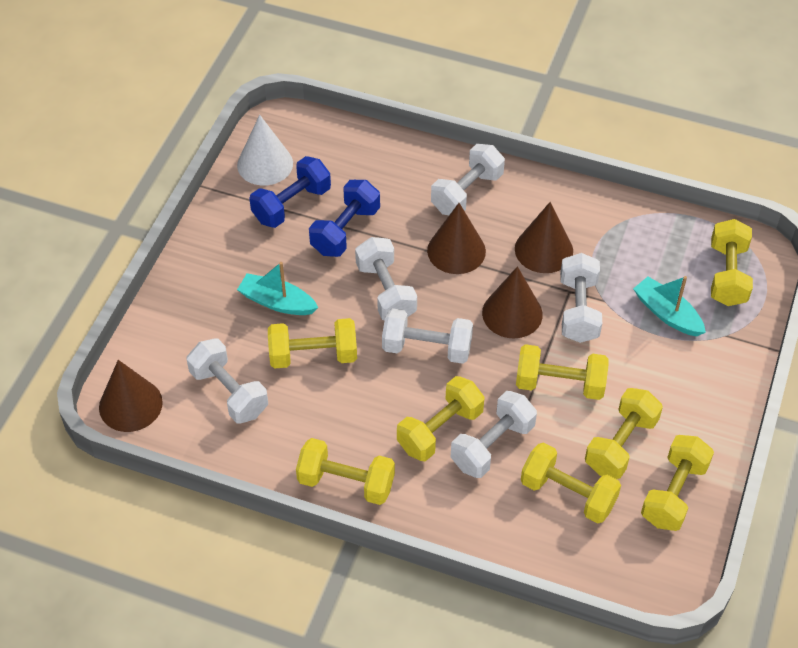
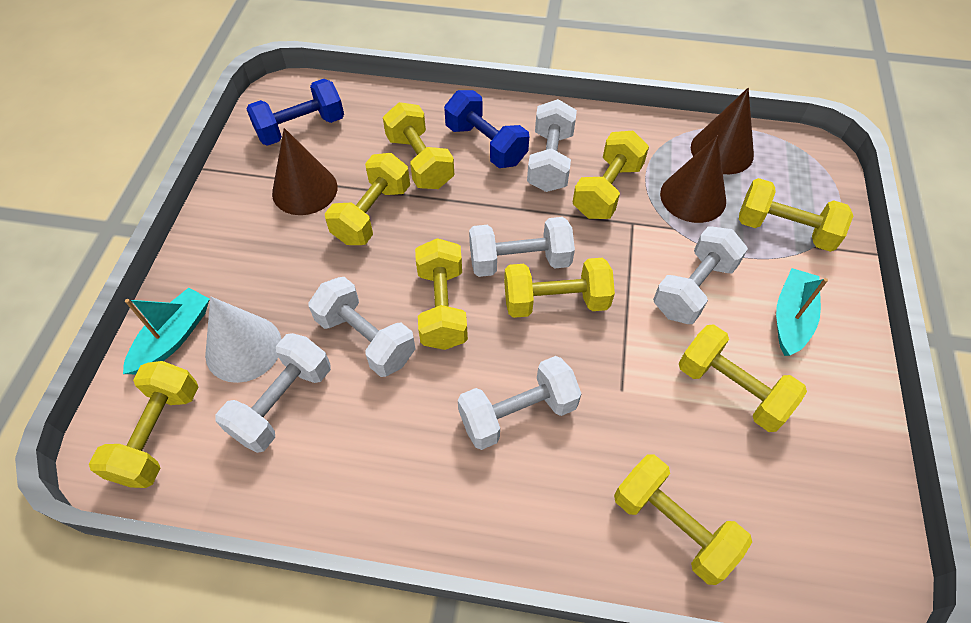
brown cone: 4 -> 3
yellow dumbbell: 8 -> 9

